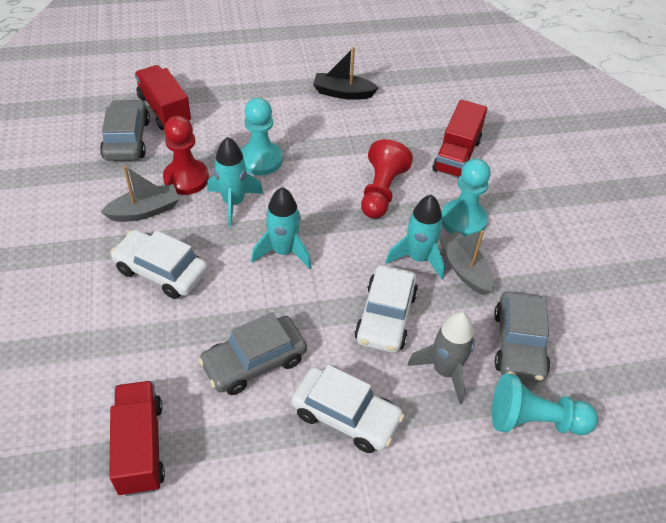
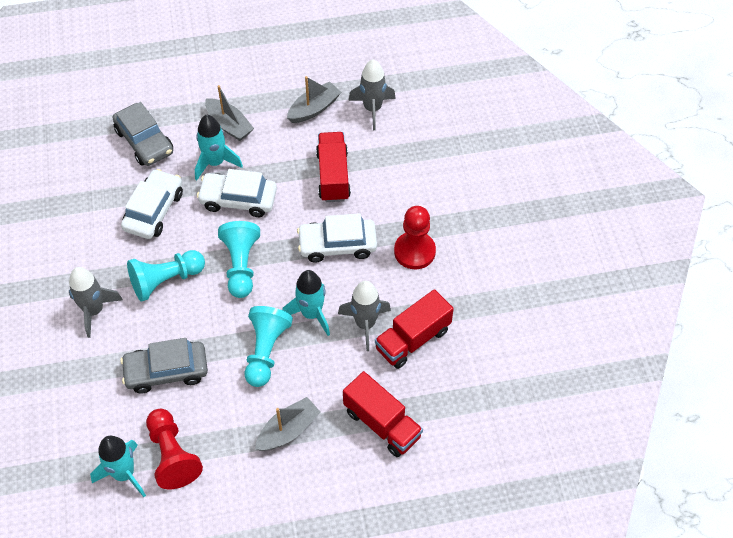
black boat: 1 -> 0
grey boat: 2 -> 3
grey car: 3 -> 2
grey rocket: 1 -> 3

